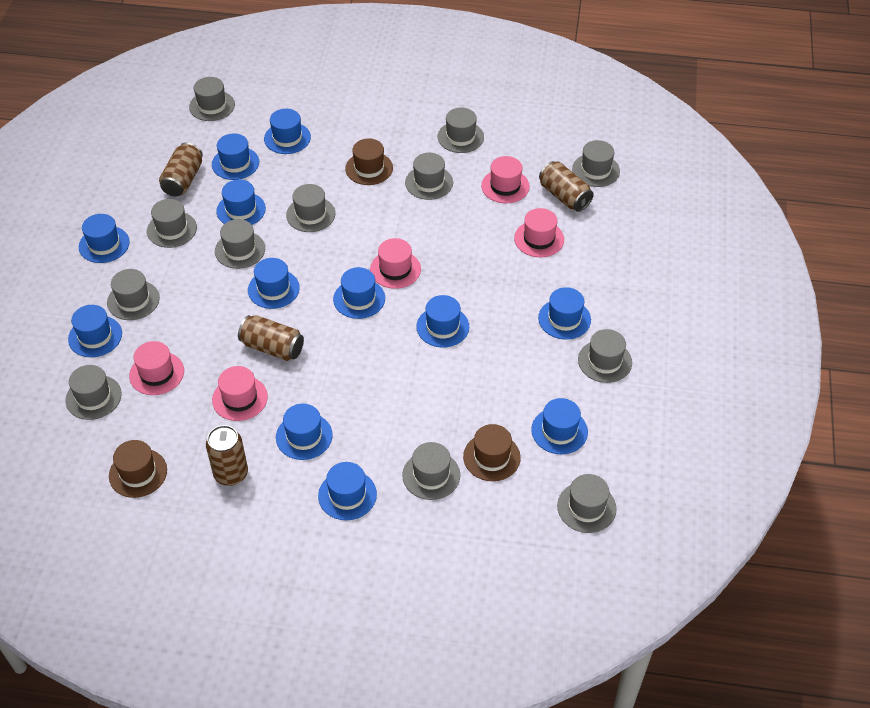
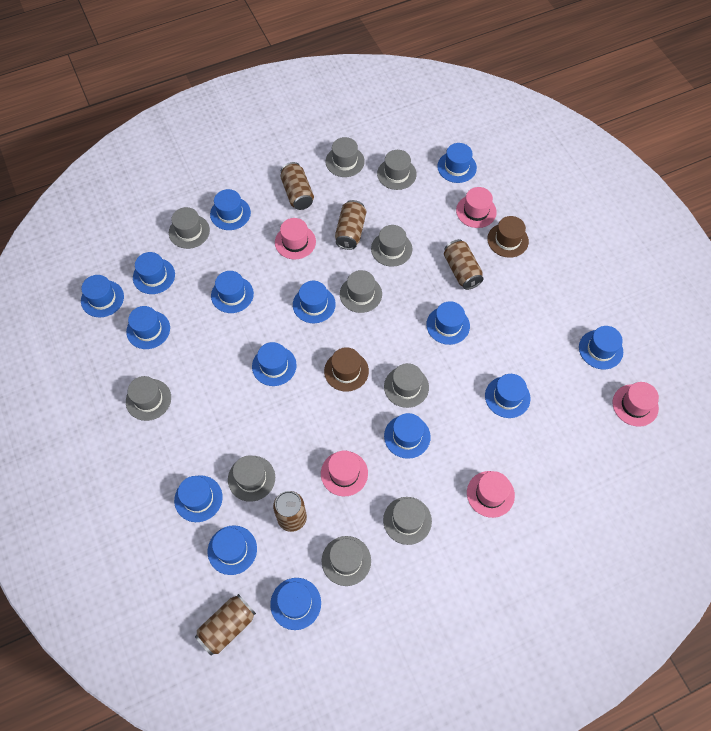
blue hat: 12 -> 15
brown can: 4 -> 5
brown hat: 3 -> 2
grey hat: 12 -> 10

